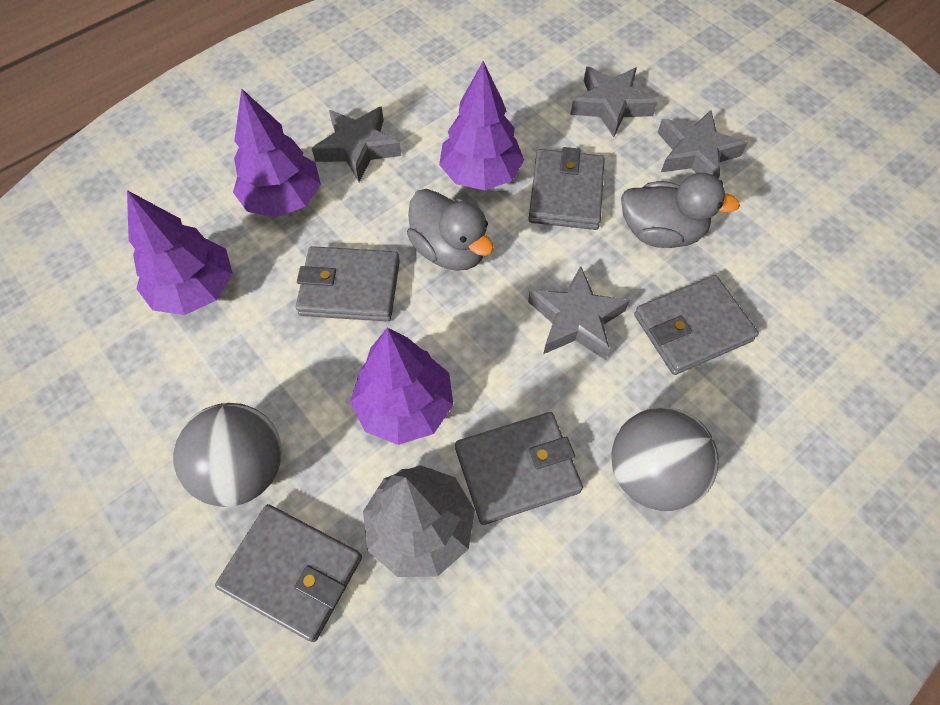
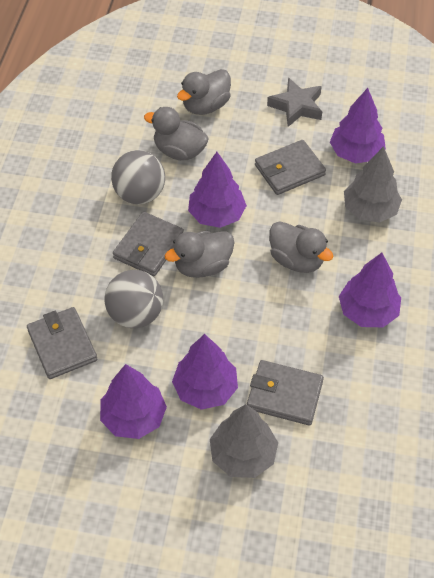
grey duck: 2 -> 4
grey star: 4 -> 1
grey tree: 1 -> 2
grey wallet: 5 -> 4
purple tree: 4 -> 5

